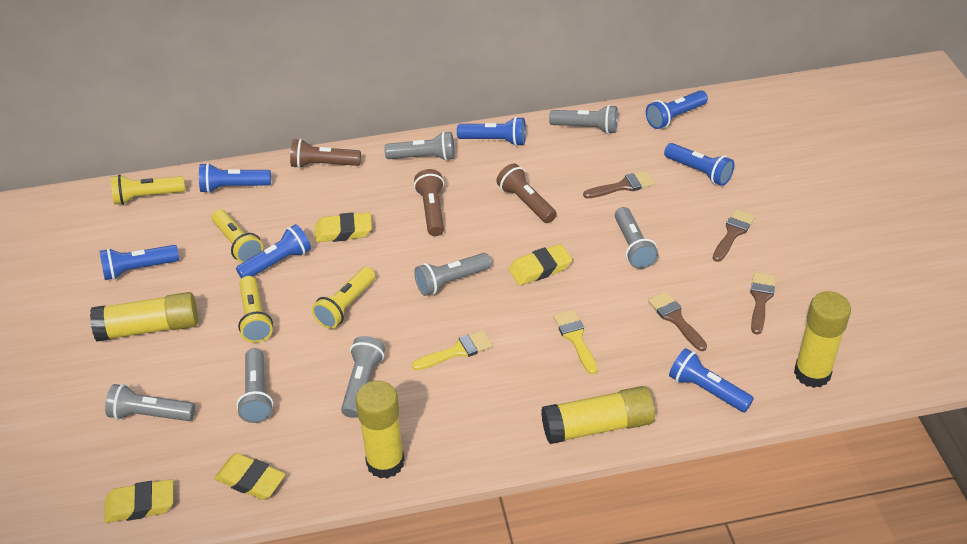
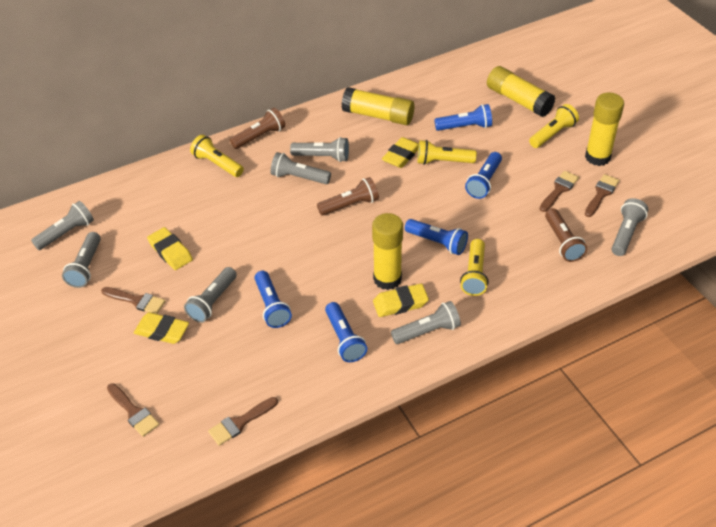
blue flashlight: 7 -> 5
brown brush: 4 -> 5
yellow brush: 2 -> 0

